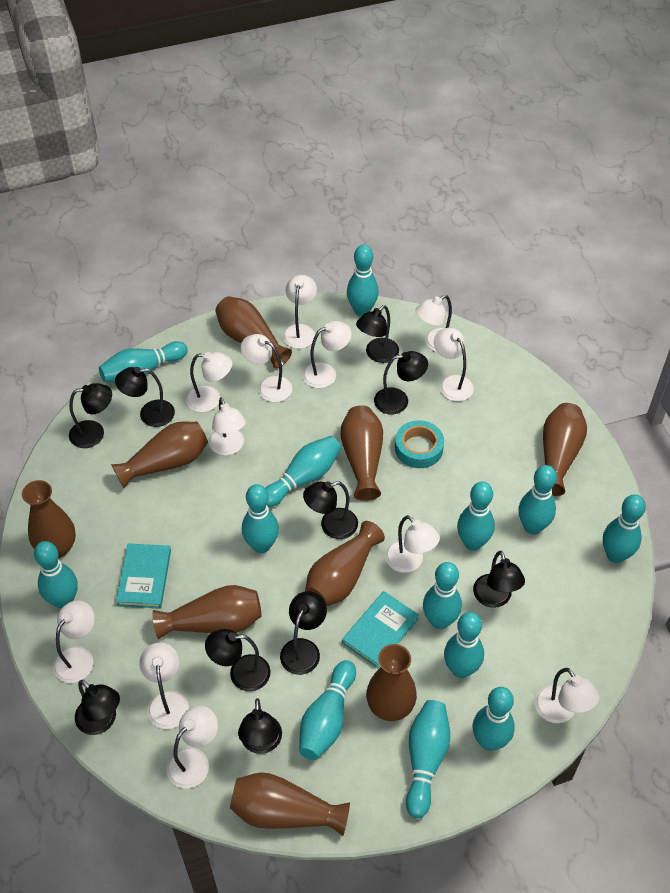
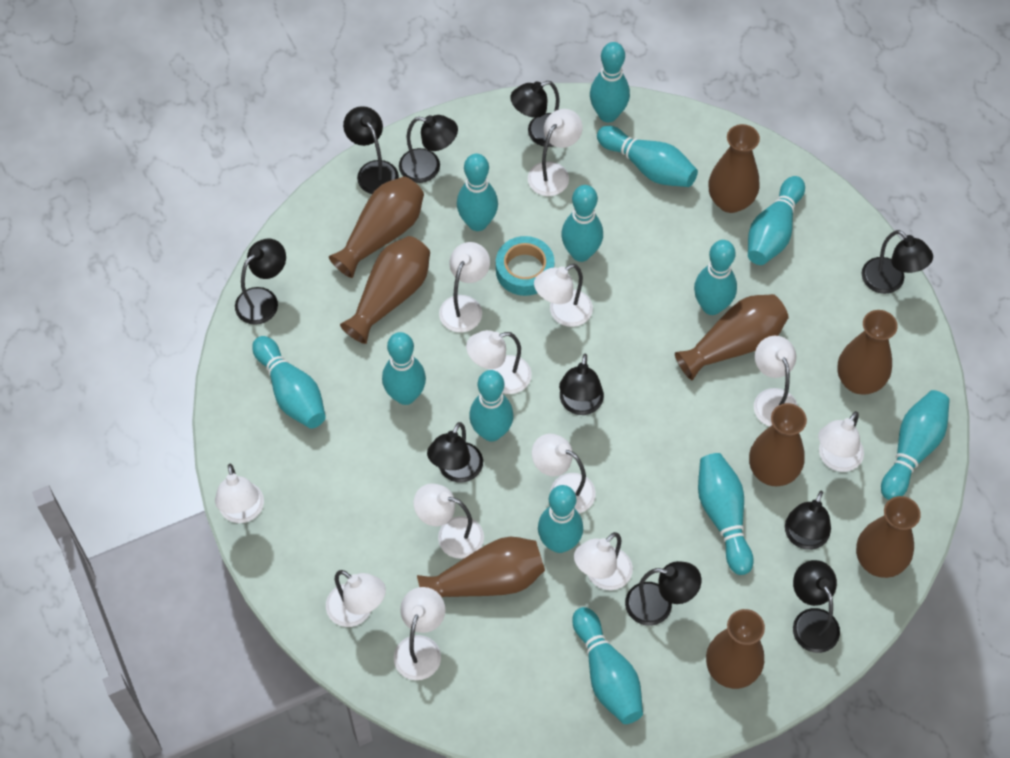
turquoise book: 2 -> 0

